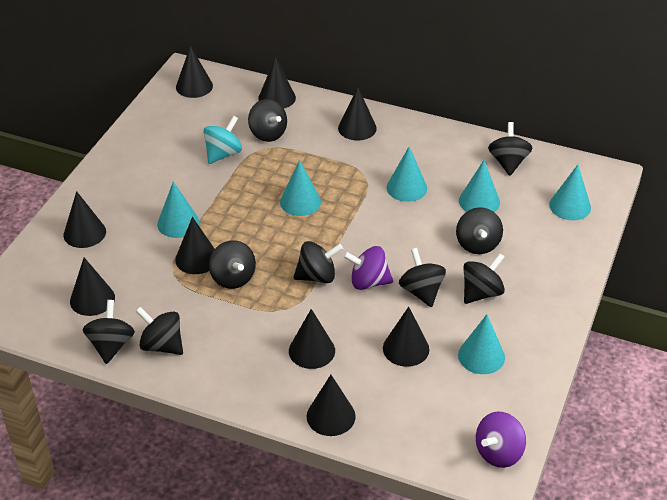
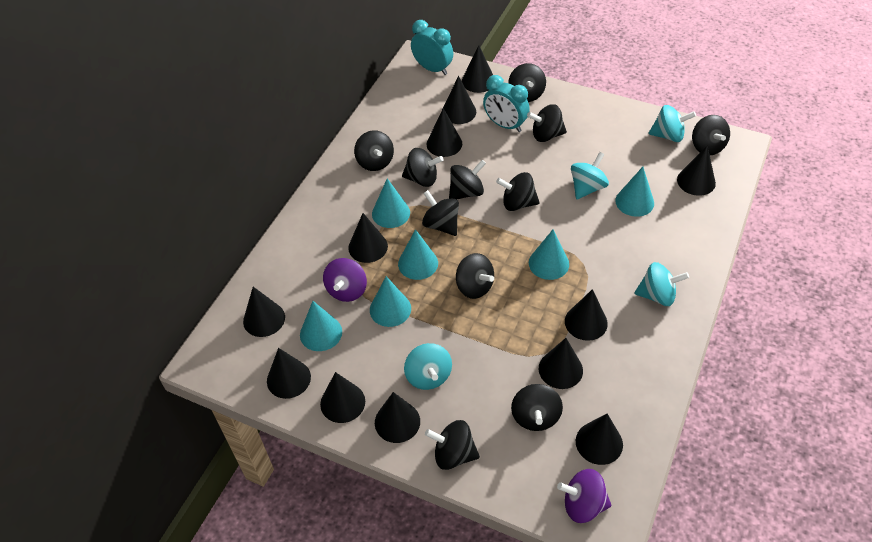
black cone: 9 -> 12
black spinning top: 9 -> 11
turquoise clock: 0 -> 2
turquoise spinning top: 1 -> 4

